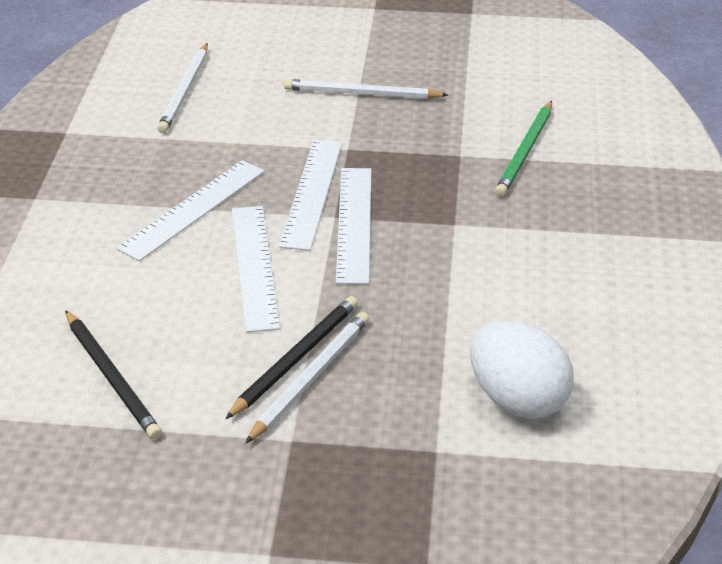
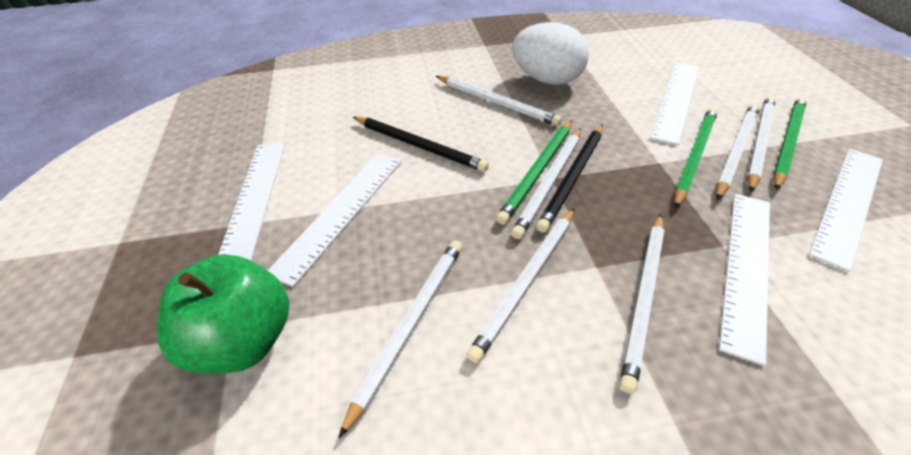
green apple: 0 -> 1
green pencil: 1 -> 3
white pencil: 3 -> 7
white ruler: 4 -> 5

